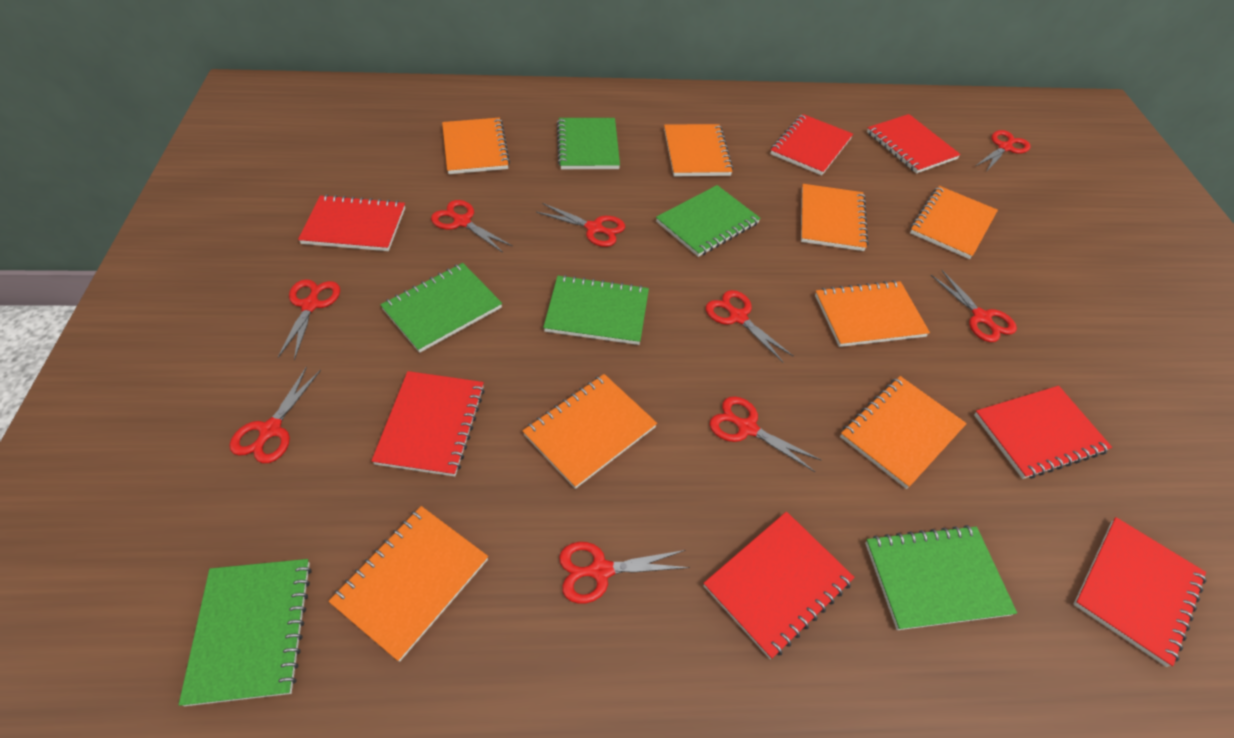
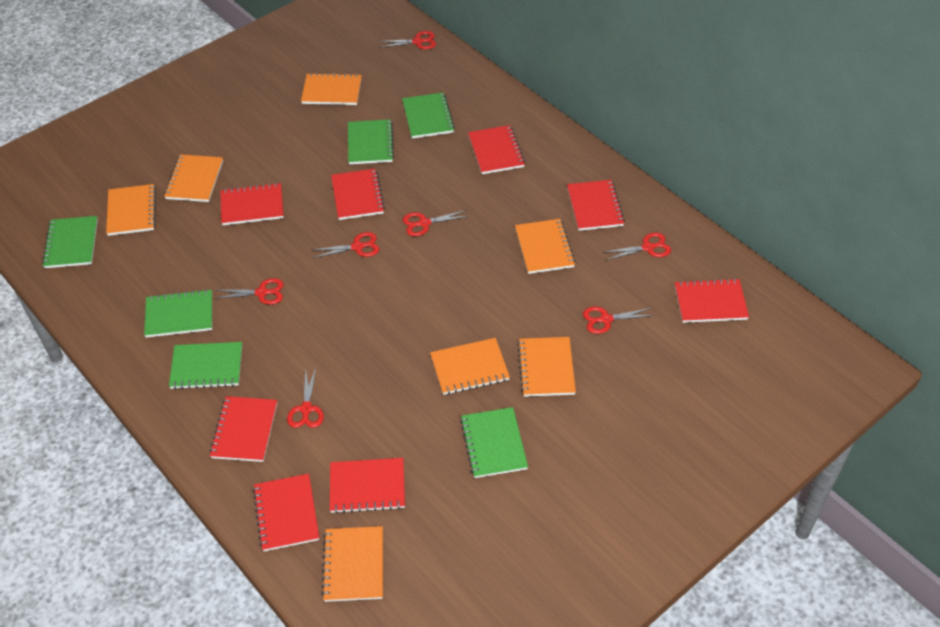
orange notebook: 8 -> 7
red notebook: 7 -> 8
red scissors: 9 -> 7

